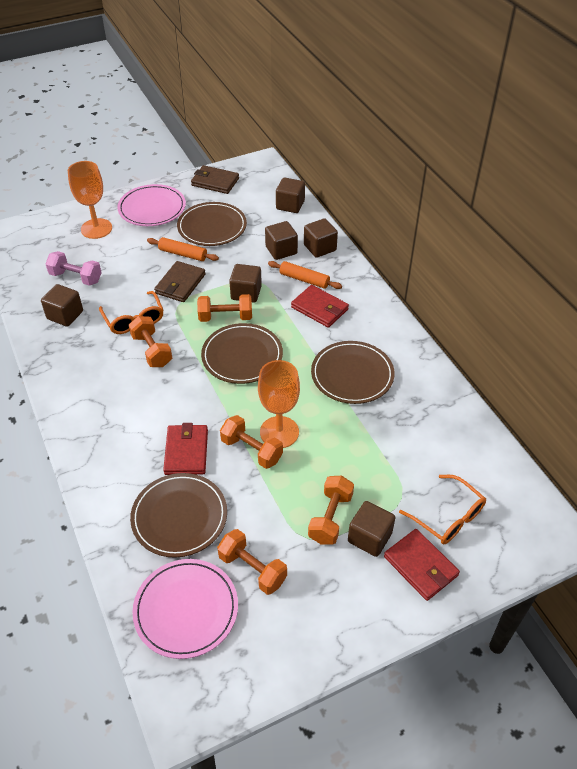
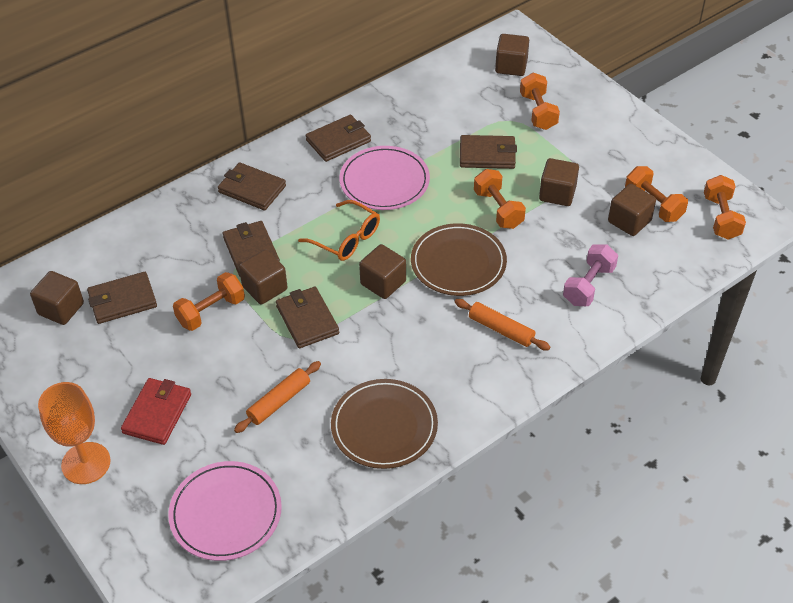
brown plate: 4 -> 2
brown wallet: 2 -> 6
orange glasses: 2 -> 1
orange goblet: 2 -> 1
red wallet: 3 -> 1

